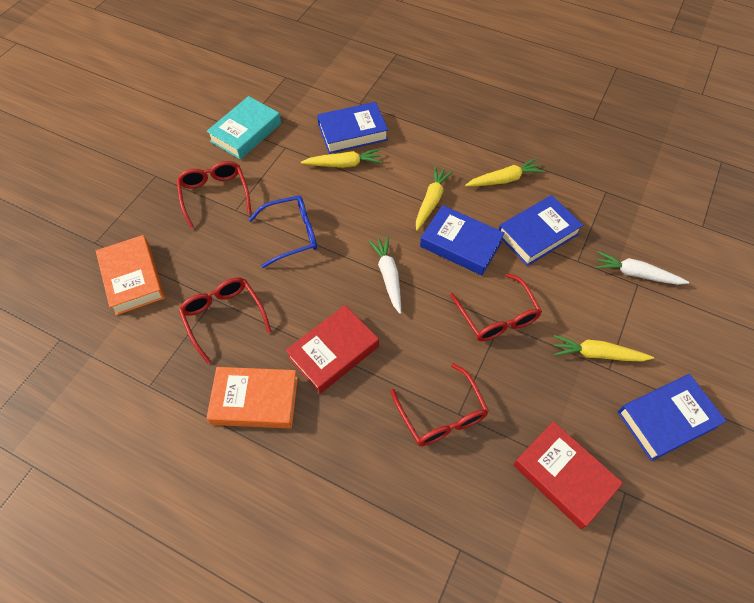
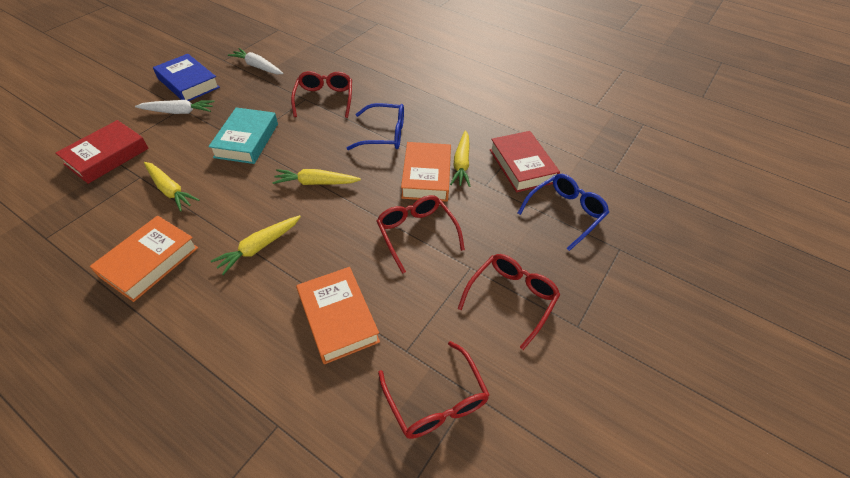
blue book: 4 -> 1
blue glasses: 1 -> 2
orange book: 2 -> 3

